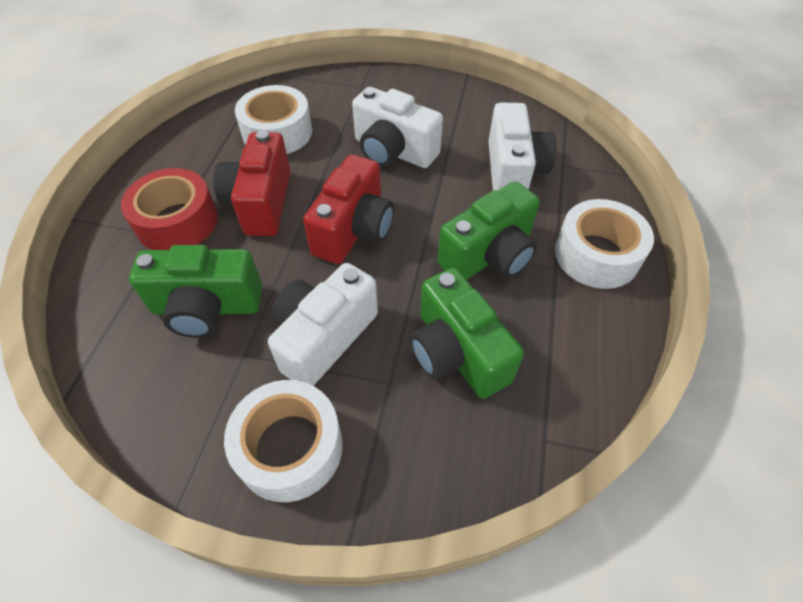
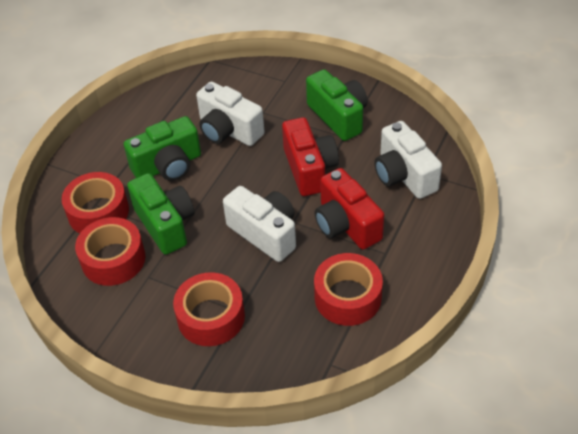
red tape: 1 -> 4
white tape: 3 -> 0

